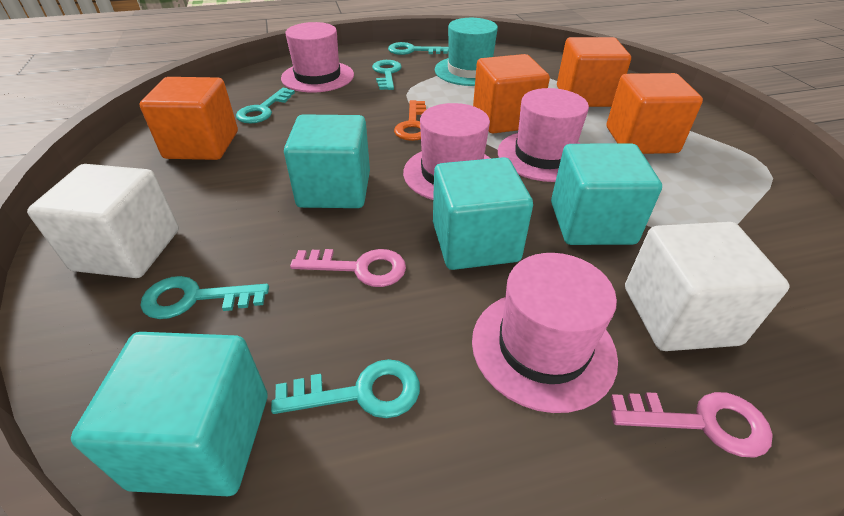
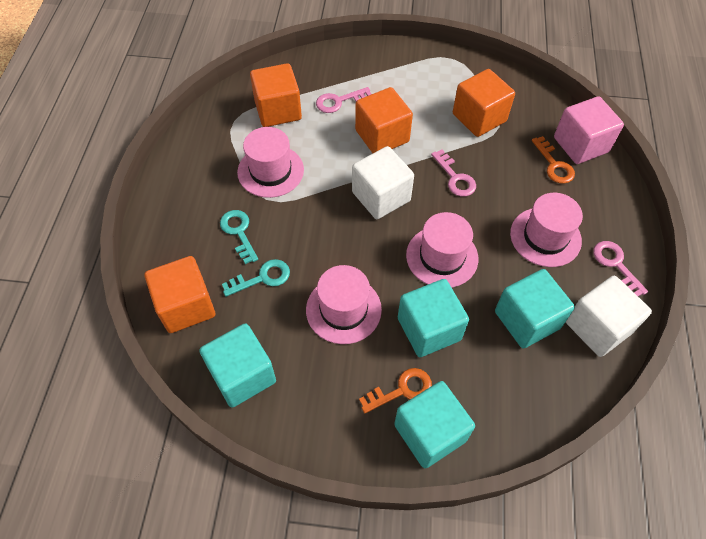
orange key: 1 -> 2
pink cube: 0 -> 1
pink key: 2 -> 3
turquoise hat: 1 -> 0
turquoise key: 5 -> 2

